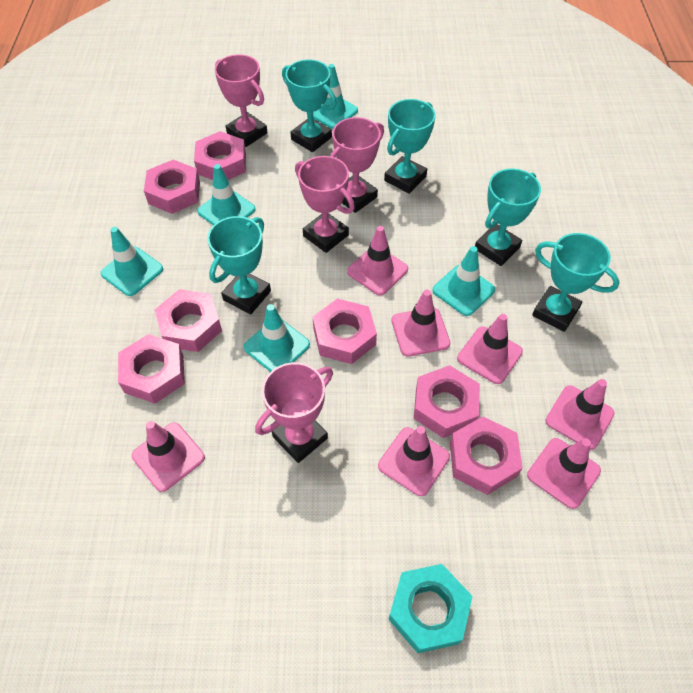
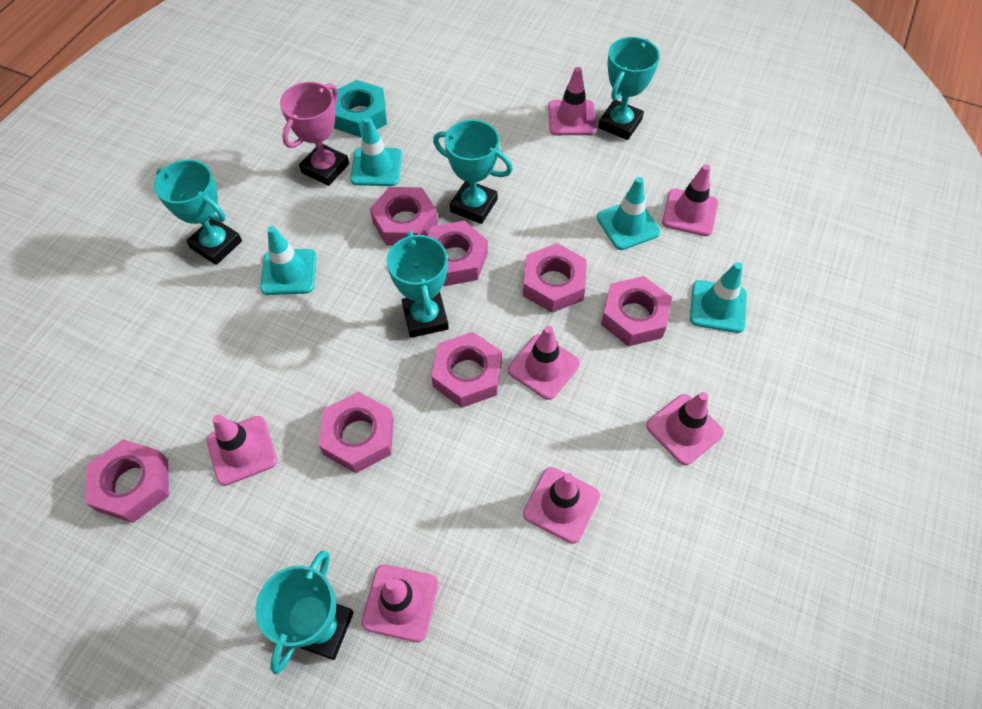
pink trophy: 4 -> 1
turquoise traffic cone: 5 -> 4

